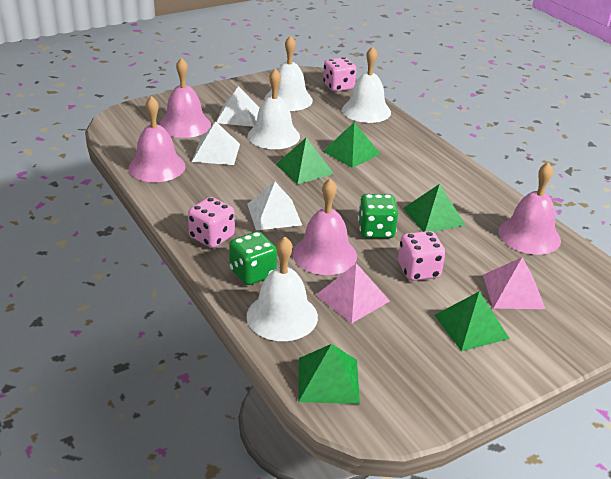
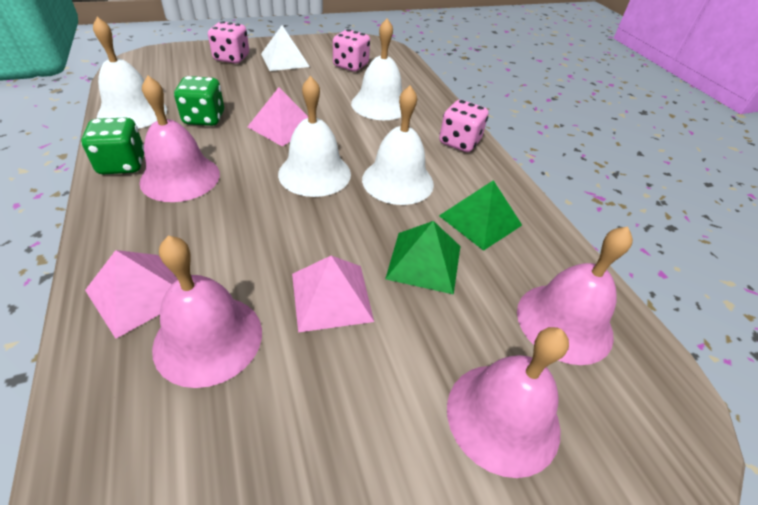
green pyramid: 5 -> 2
pink pyramid: 2 -> 3
white pyramid: 3 -> 1

